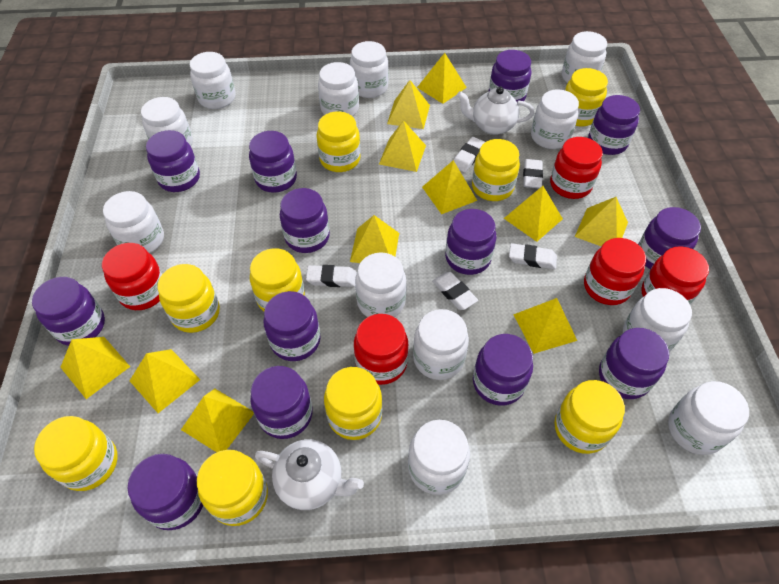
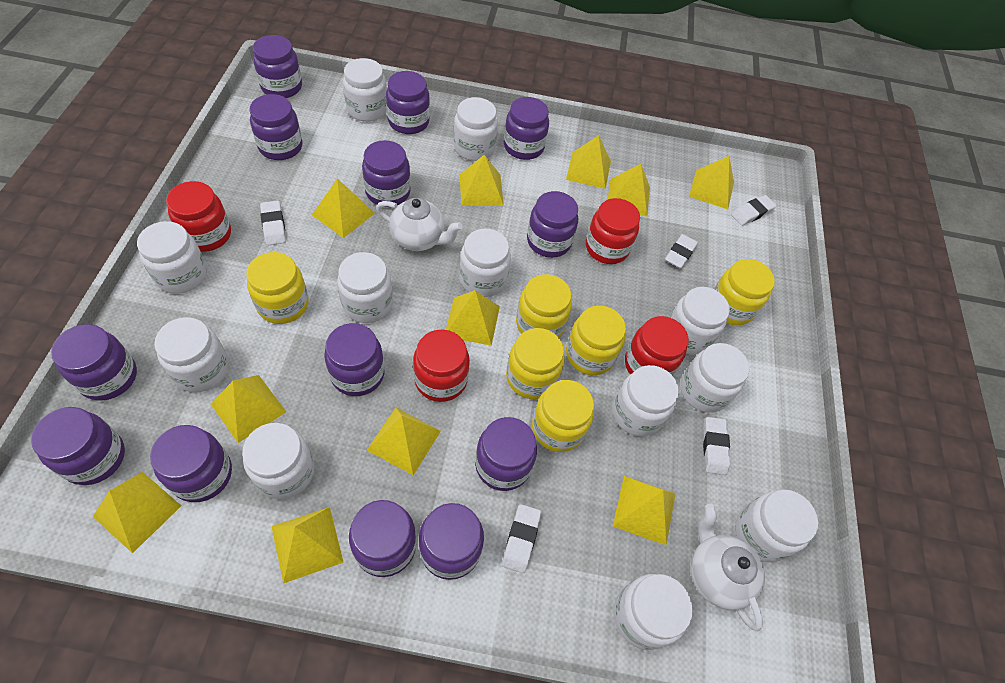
red jar: 5 -> 4
yellow jar: 9 -> 6

